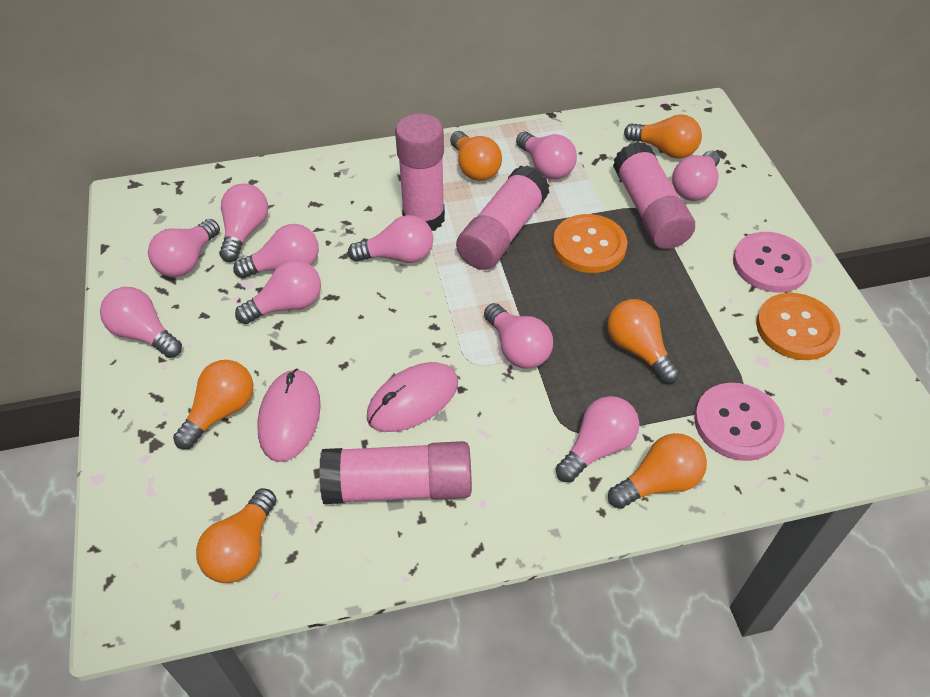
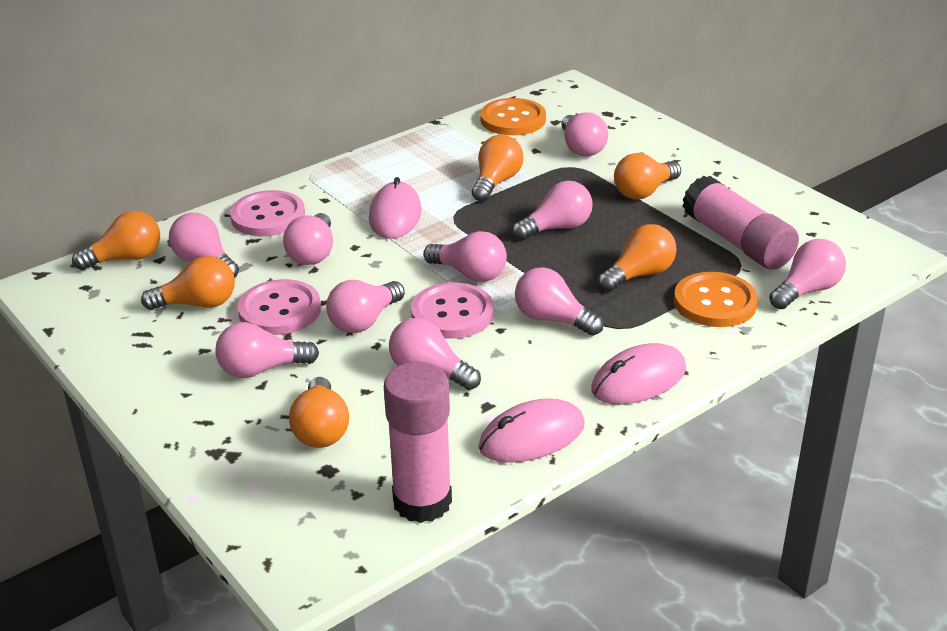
pink button: 2 -> 3
pink glue stick: 4 -> 2
pink mouse: 2 -> 3

